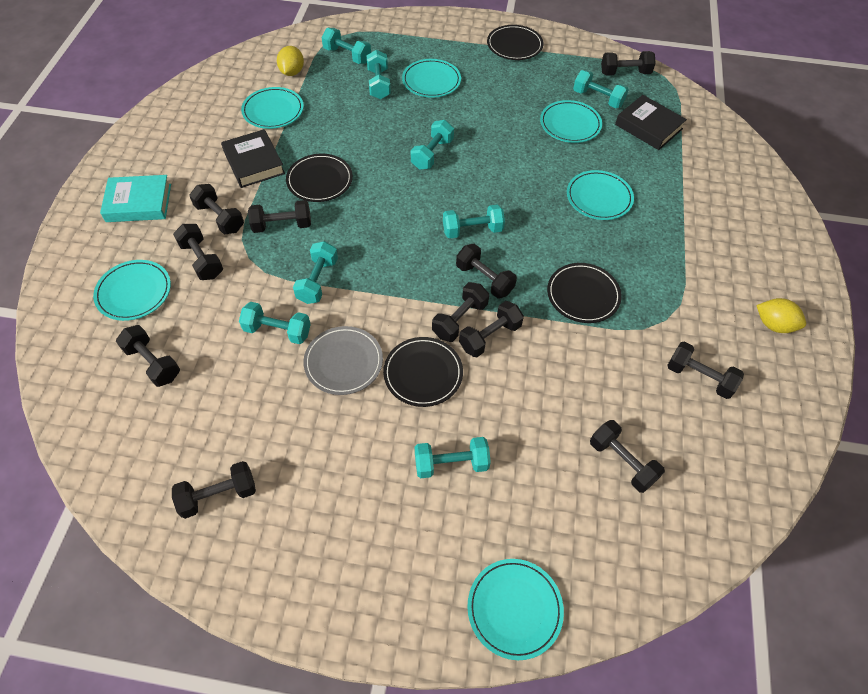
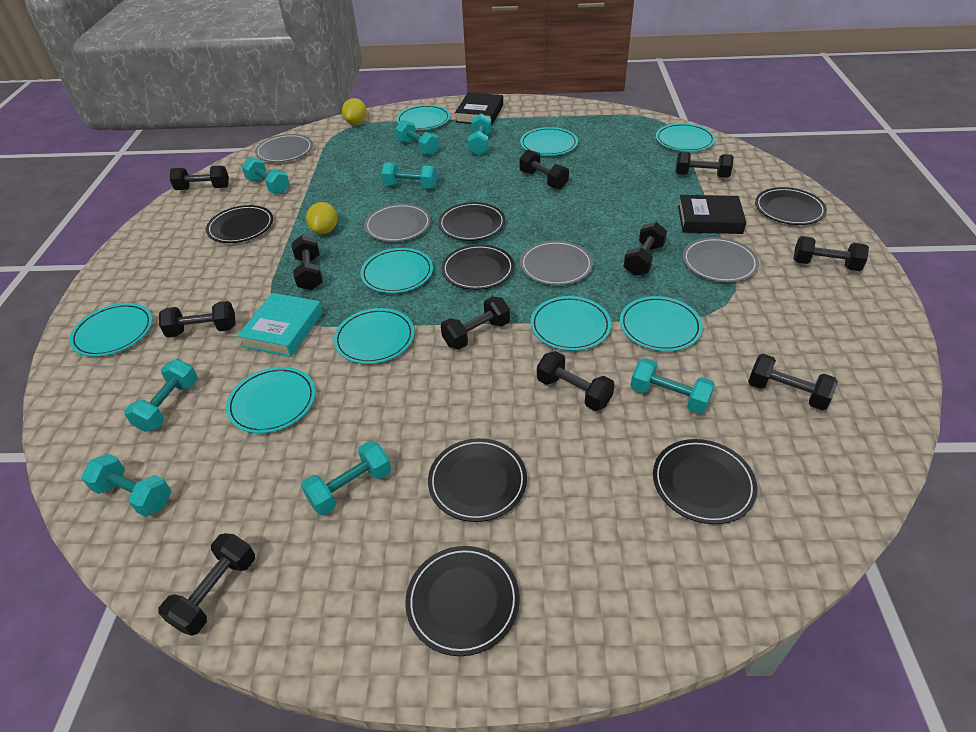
black plate: 4 -> 7
grey plate: 1 -> 4
turquoise plate: 6 -> 9

